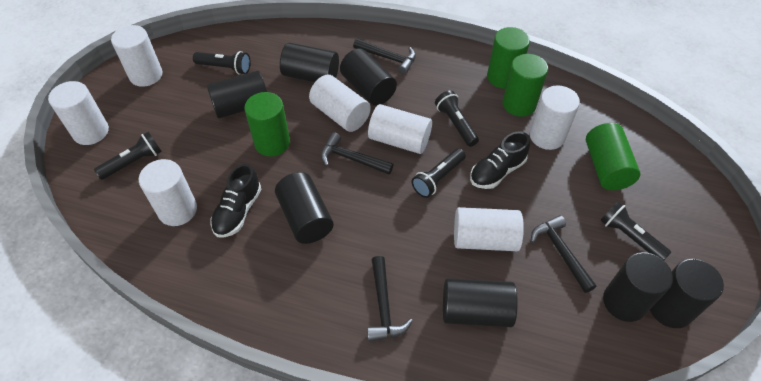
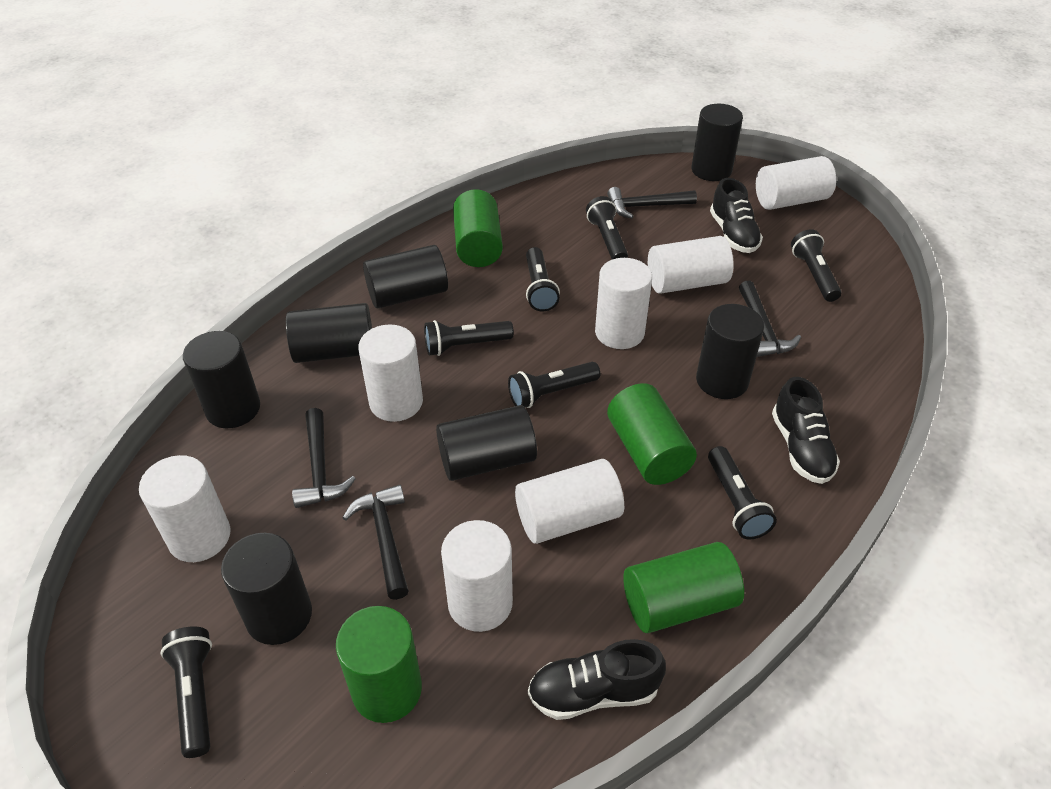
black flashlight: 5 -> 7
black shoe: 2 -> 3

